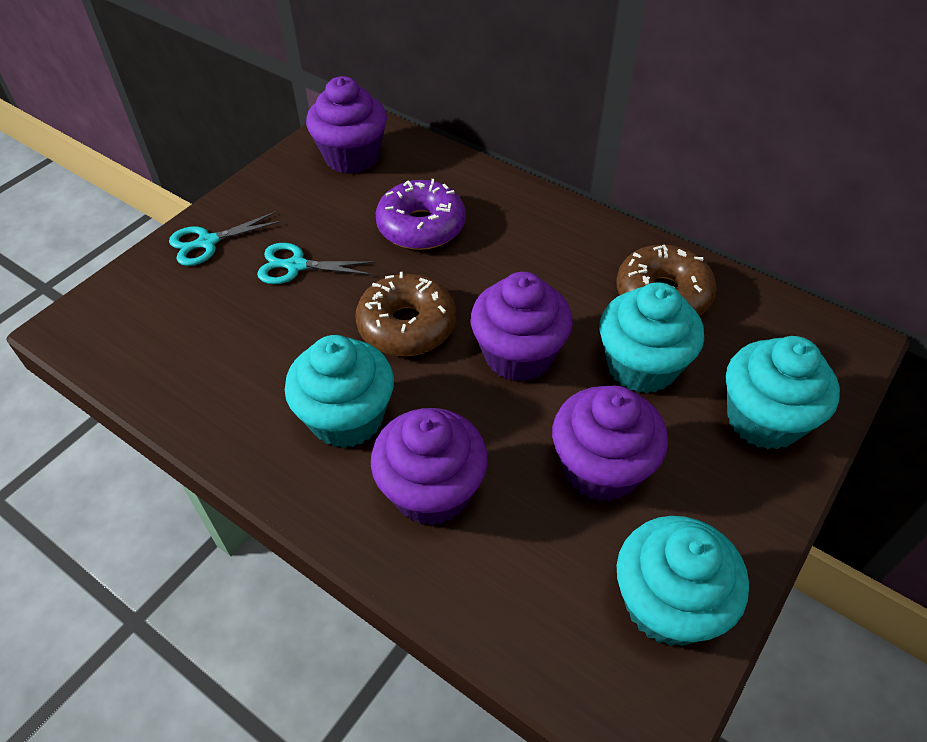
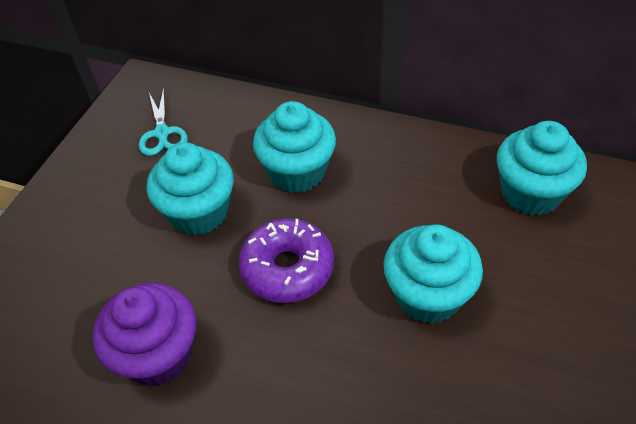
brown donut: 2 -> 0
purple cupcake: 4 -> 1
turquoise scissors: 2 -> 1

